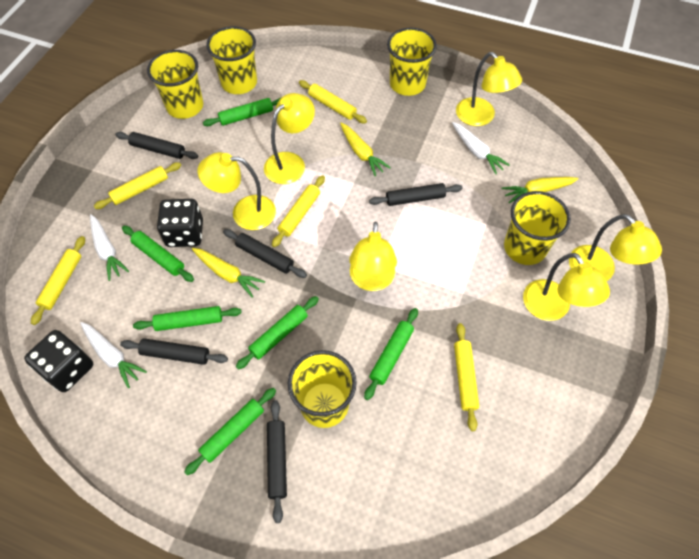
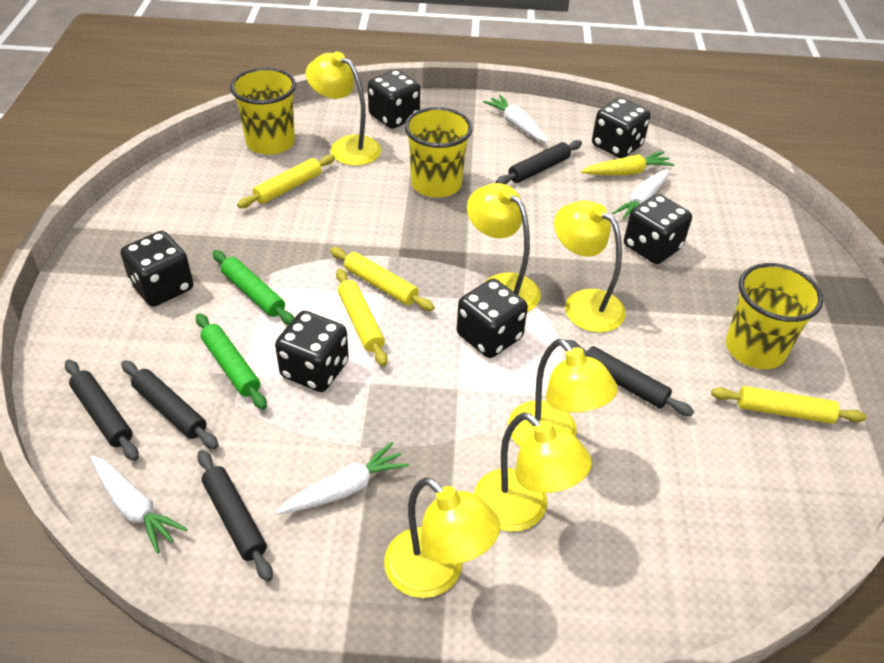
black dice: 2 -> 6
green rolling pin: 6 -> 2
white carrot: 3 -> 4
yellow carrot: 3 -> 1
yellow cup: 5 -> 3
yellow rolling pin: 5 -> 4

